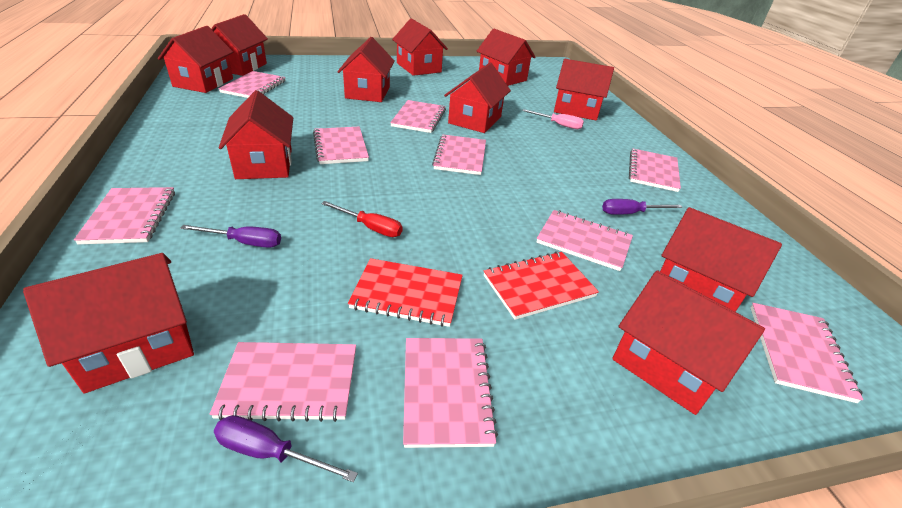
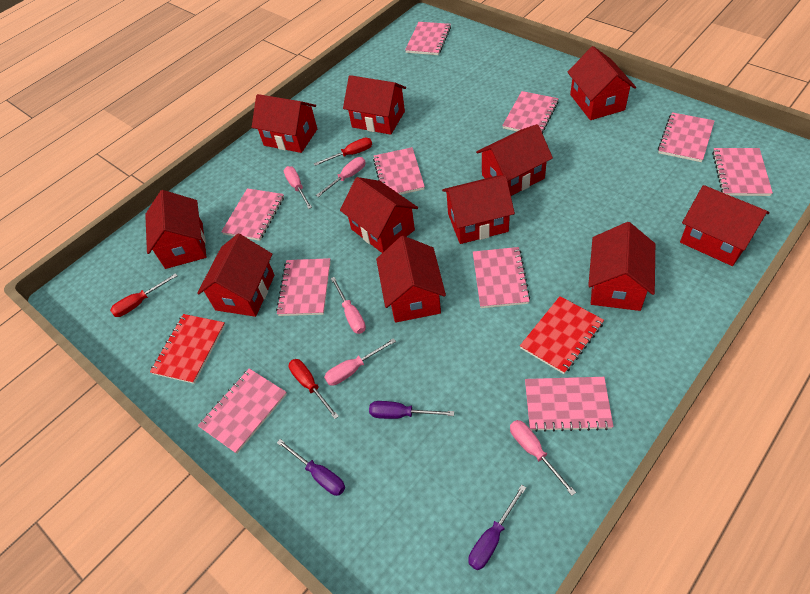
pink screwdriver: 1 -> 5
red screwdriver: 1 -> 3

